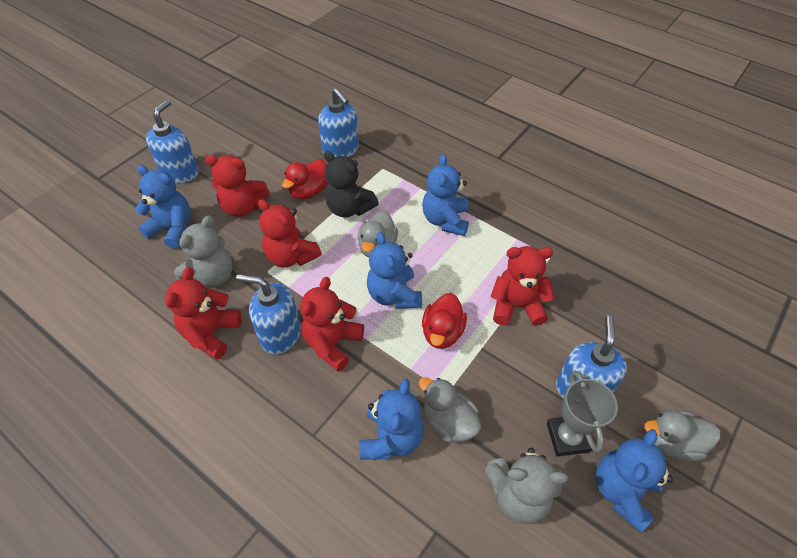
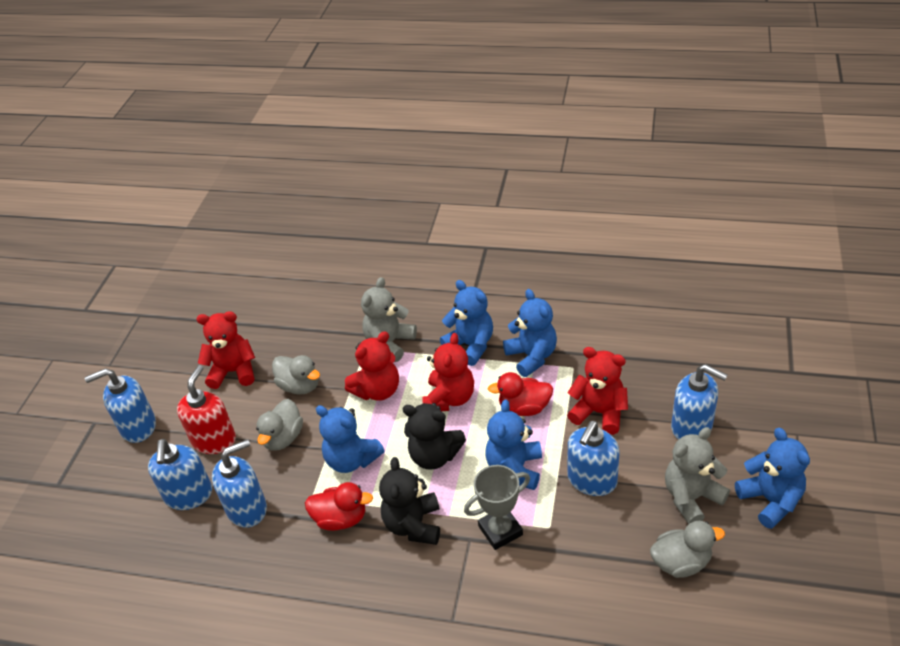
black teddy bear: 1 -> 2
blue soap dispenser: 4 -> 5
red soap dispenser: 0 -> 1
red teddy bear: 5 -> 4

